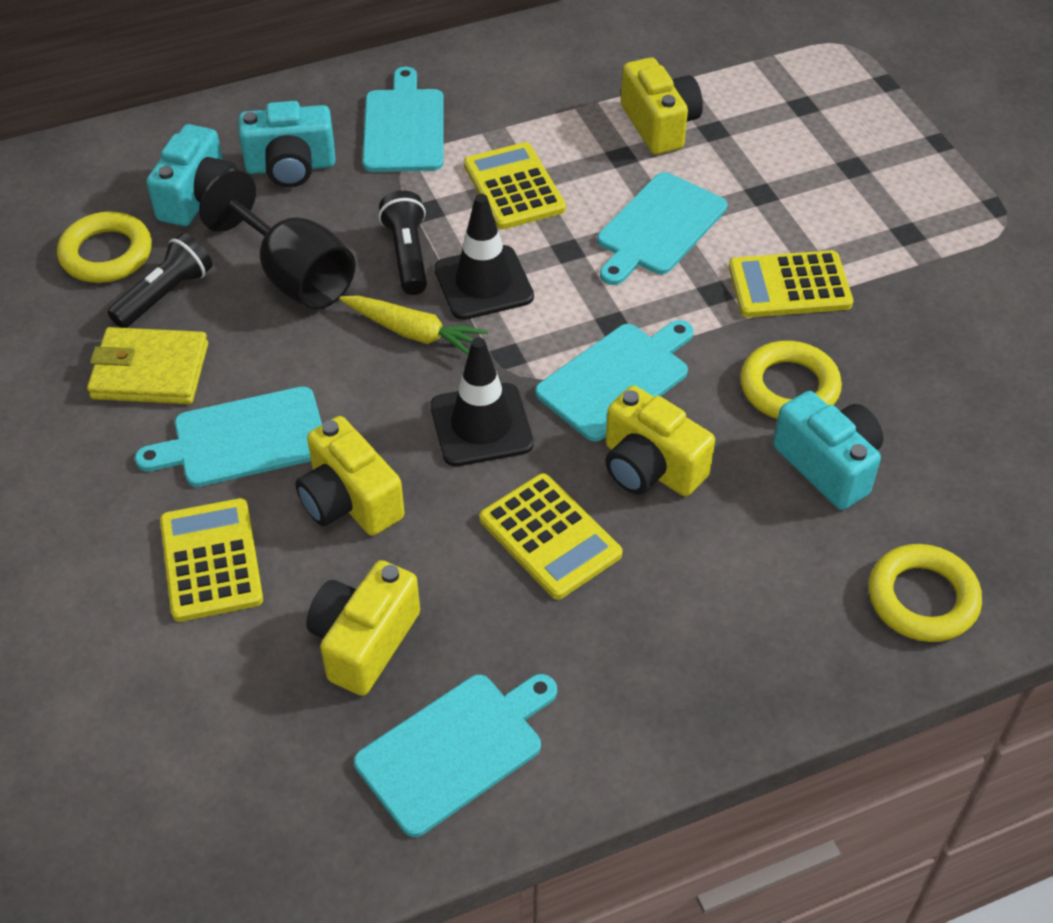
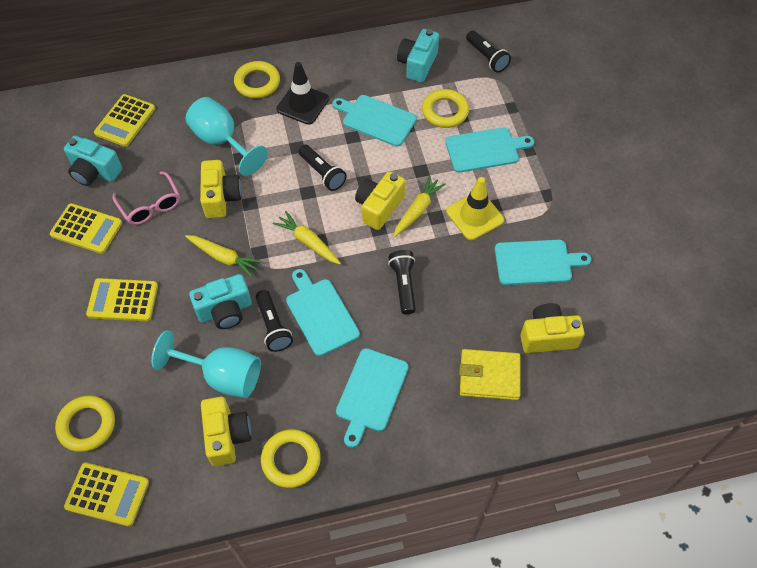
black flashlight: 2 -> 4
black goblet: 1 -> 0
black traffic cone: 2 -> 1
pink glasses: 0 -> 1
turquoise goblet: 0 -> 2
yellow carrot: 1 -> 3
yellow ring: 3 -> 4
yellow traffic cone: 0 -> 1

